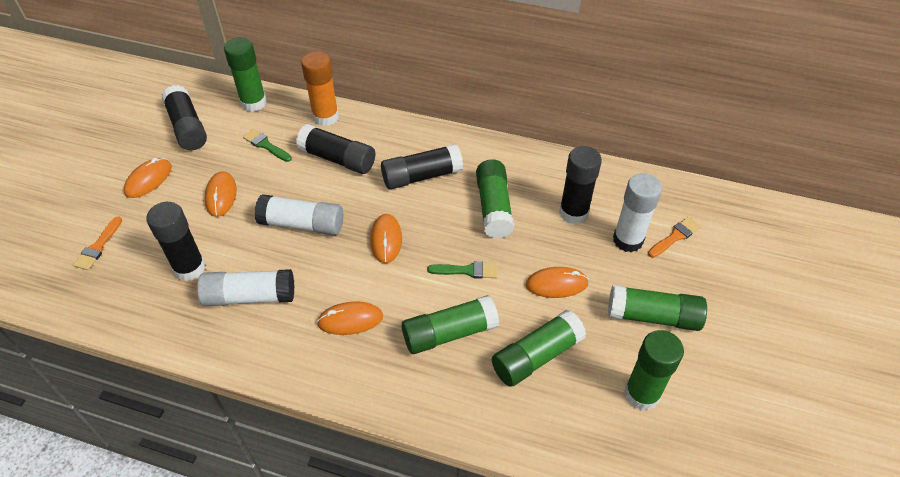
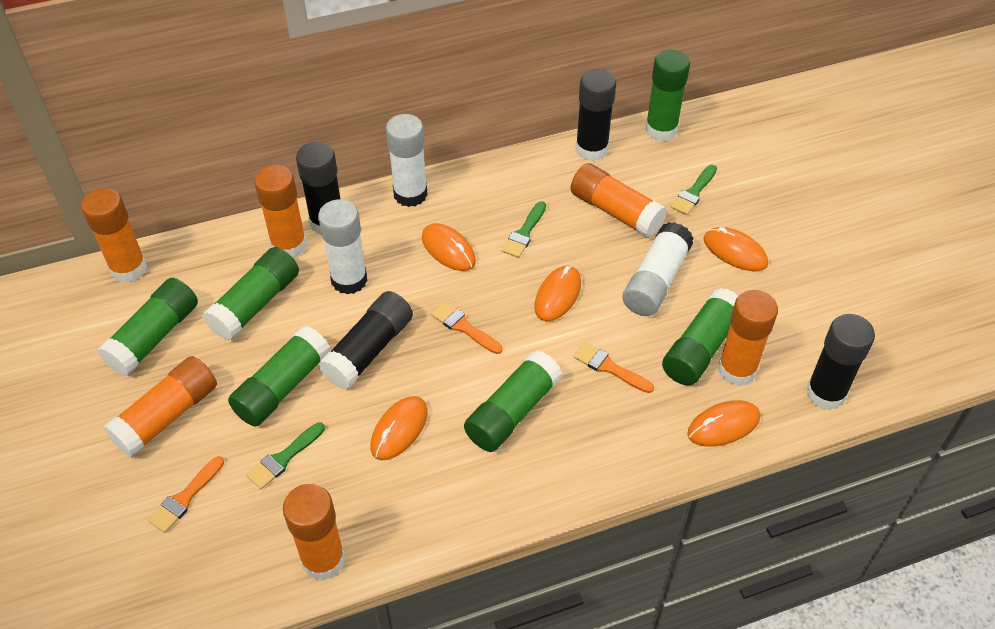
black glue stick: 5 -> 4
green brush: 2 -> 3
orange brush: 2 -> 3
orange glue stick: 1 -> 6

